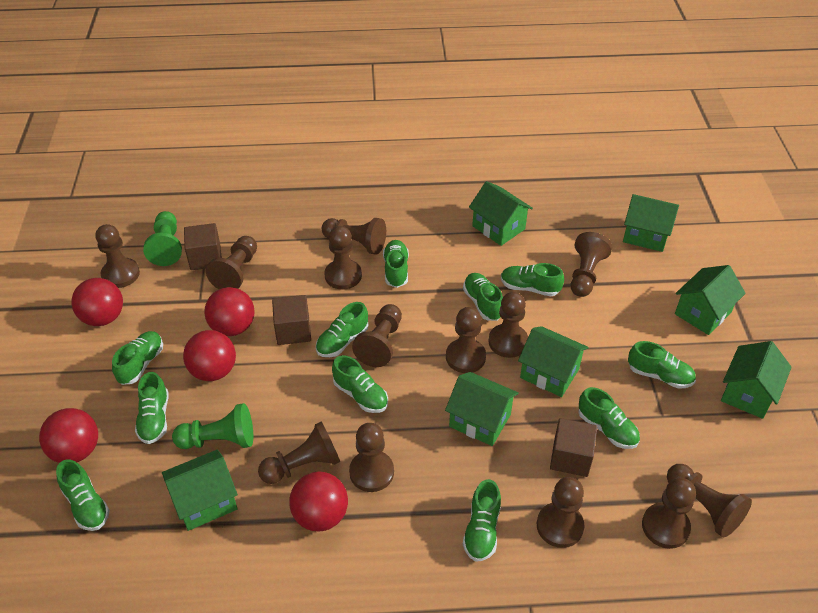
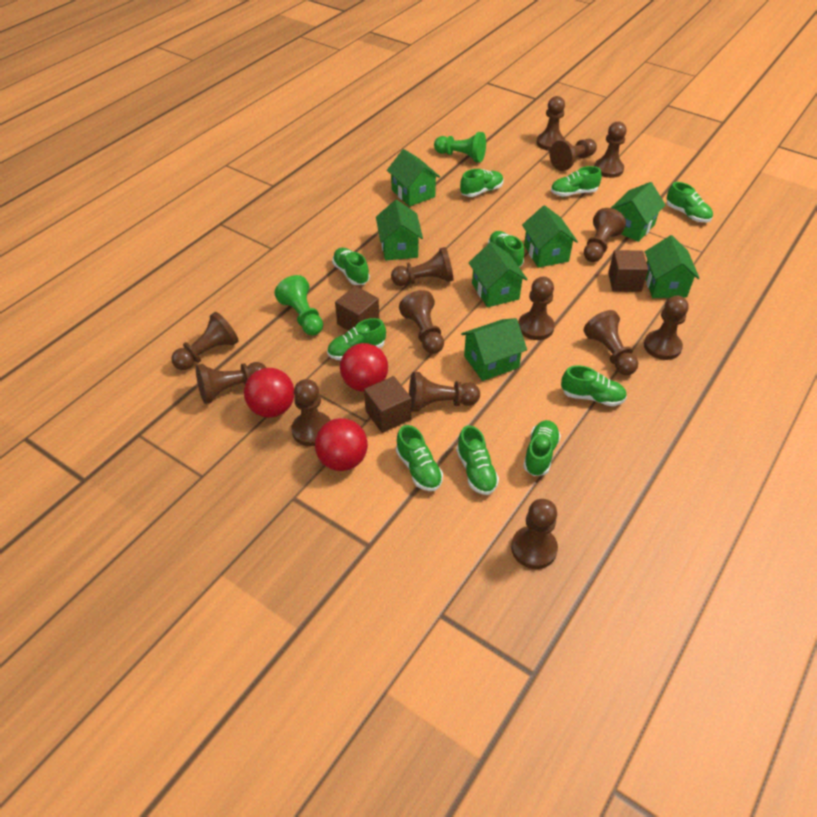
brown pawn: 13 -> 14
green shoe: 11 -> 10
red ball: 5 -> 3

